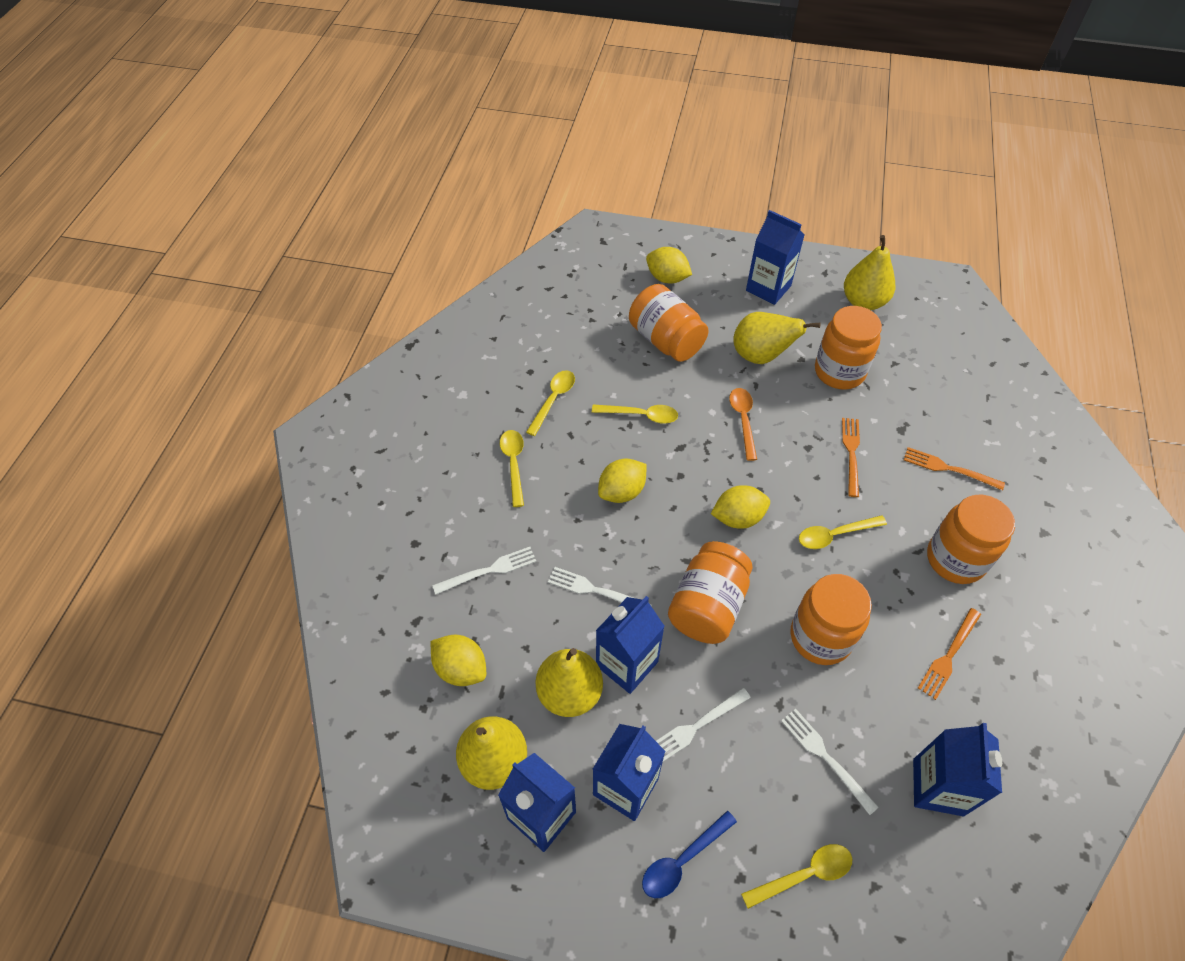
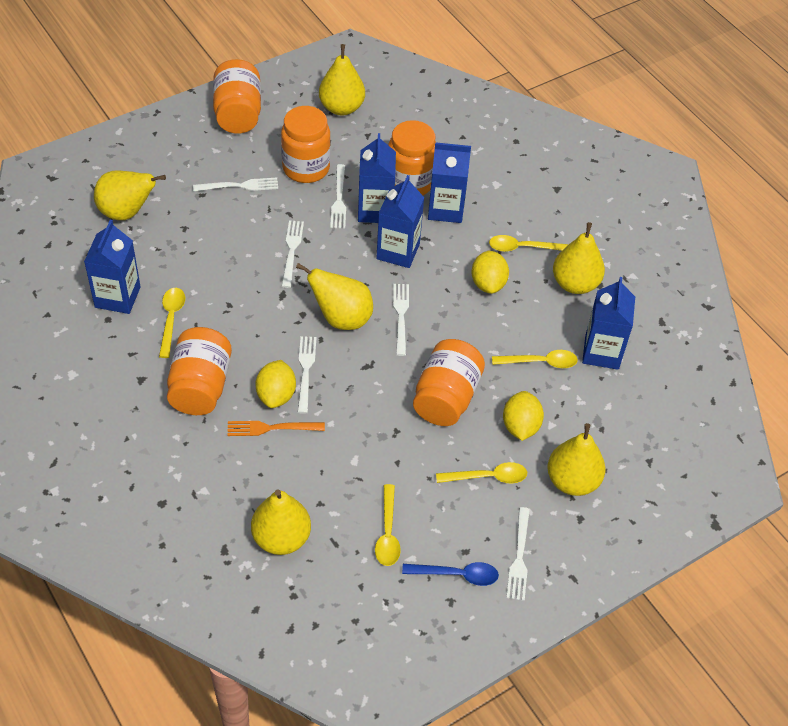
orange fork: 3 -> 1
orange spoon: 1 -> 0
white fork: 4 -> 6
yellow lemon: 4 -> 3
yellow pear: 4 -> 6

